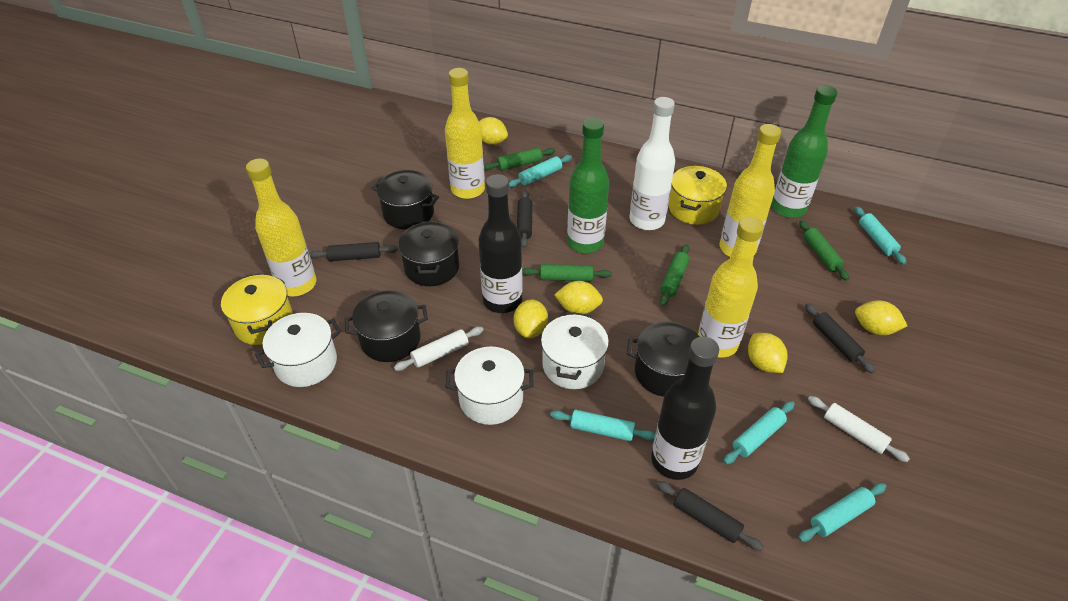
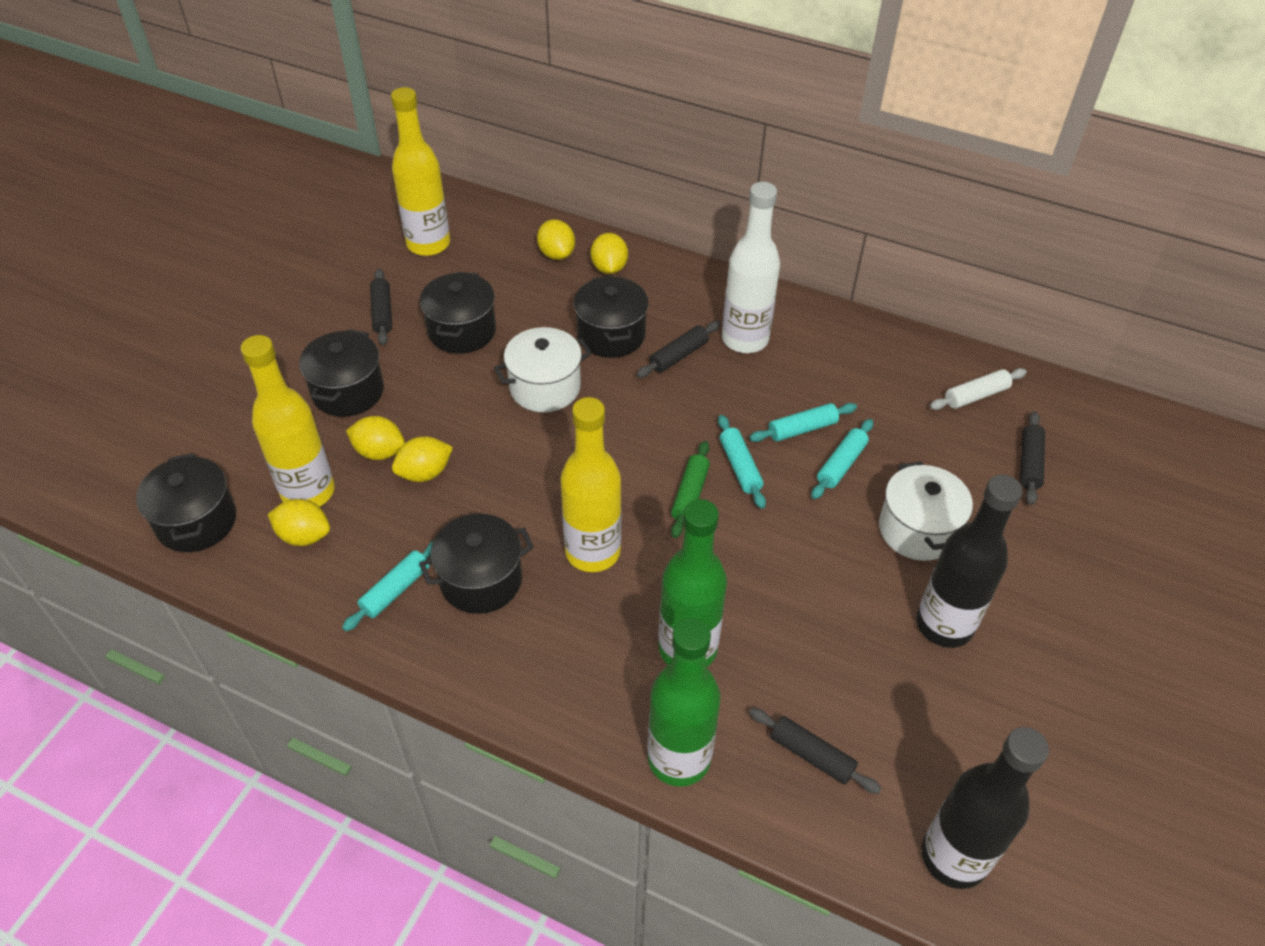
black pot: 4 -> 5
green rolling pin: 4 -> 1
turquoise rolling pin: 5 -> 4
white pot: 3 -> 2
white rolling pin: 2 -> 1
yellow bottle: 4 -> 3
yellow pot: 2 -> 0

